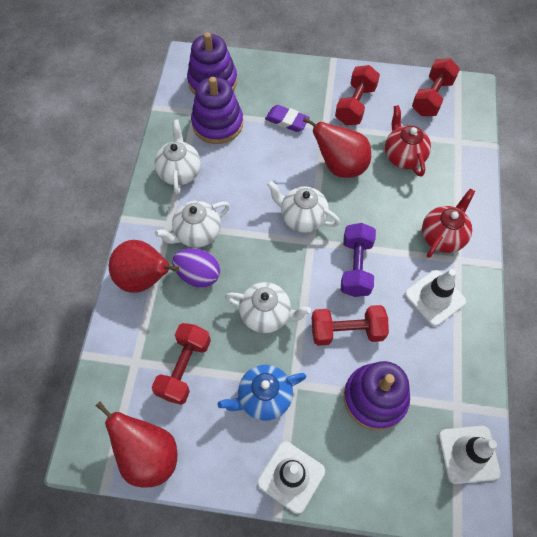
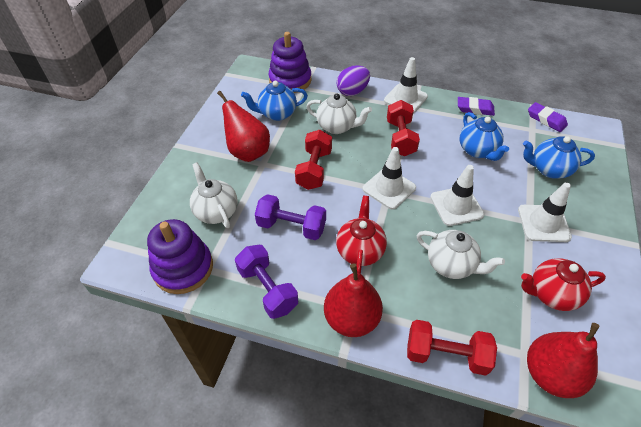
blue teapot: 1 -> 3
purple dumbbell: 1 -> 2
purple eraser: 1 -> 2
purple stacking toy: 3 -> 2
red dumbbell: 4 -> 3
white teapot: 4 -> 3
white traffic cone: 3 -> 4

